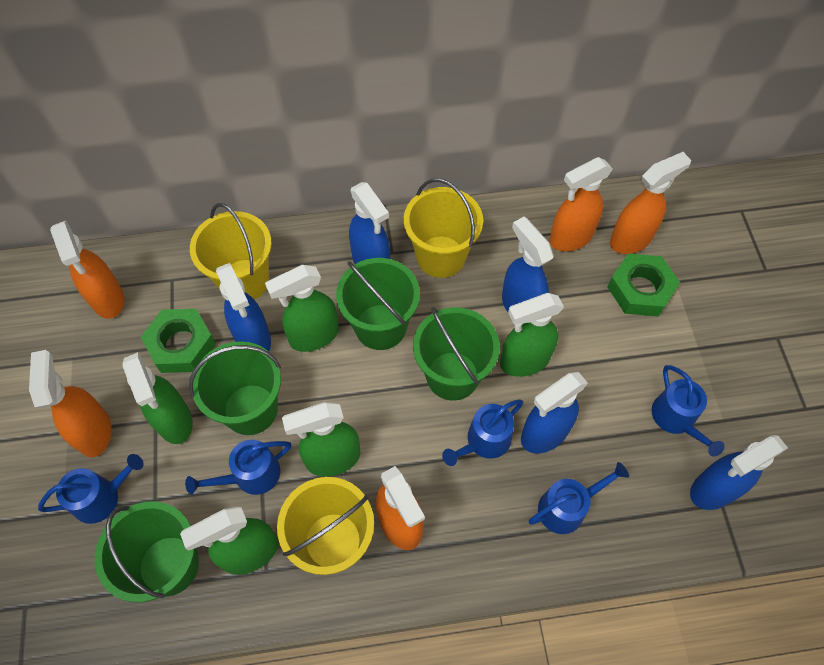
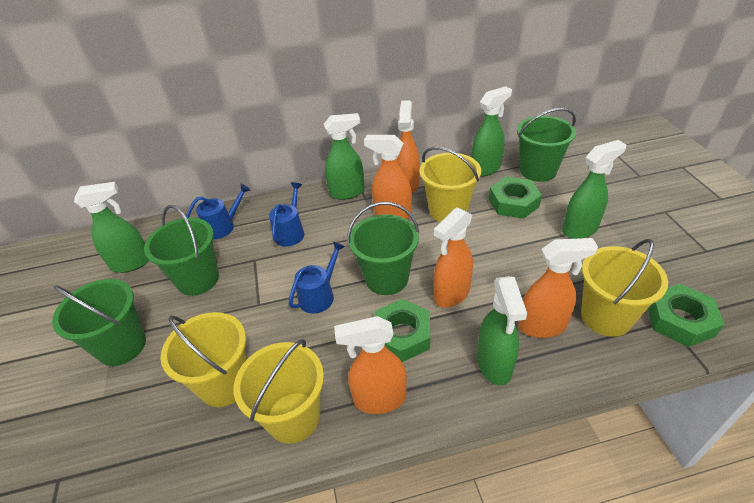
blue spray bottle: 5 -> 0
blue watering can: 5 -> 3
green nut: 2 -> 3
yellow bucket: 3 -> 4

